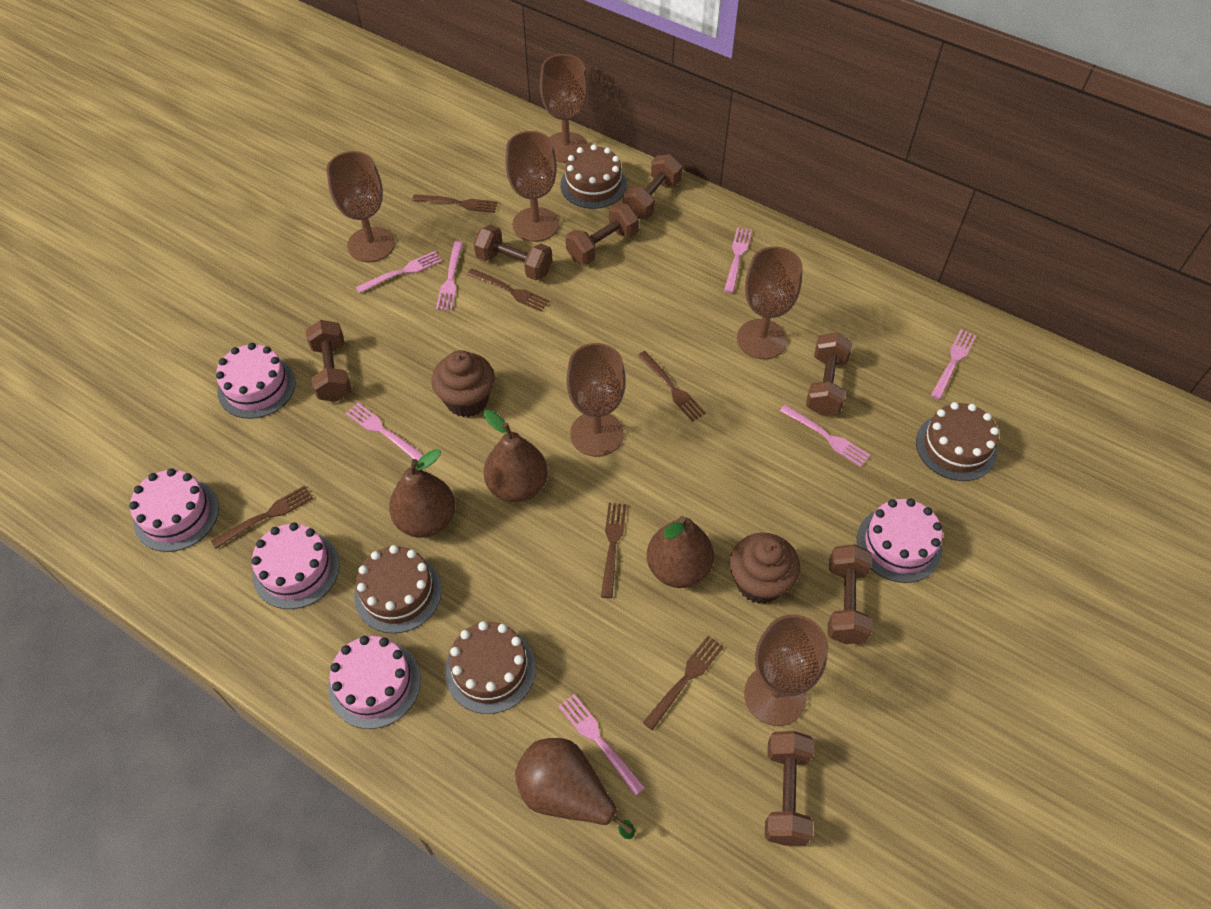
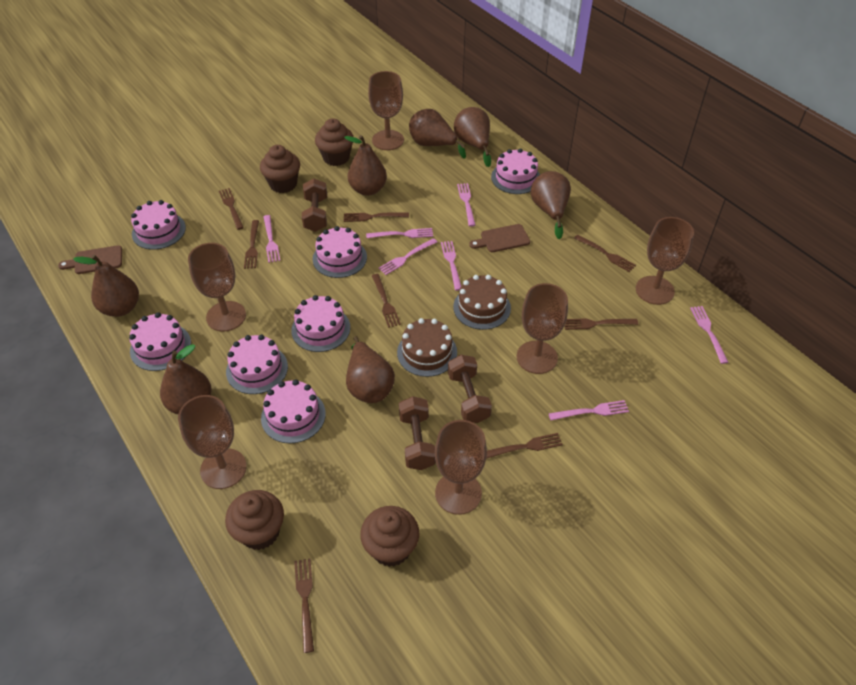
brown cake: 4 -> 2
brown cupcake: 2 -> 4
brown cutting board: 0 -> 2
brown dumbbell: 7 -> 3
brown fork: 6 -> 8
brown pear: 4 -> 7
pink cake: 5 -> 7

